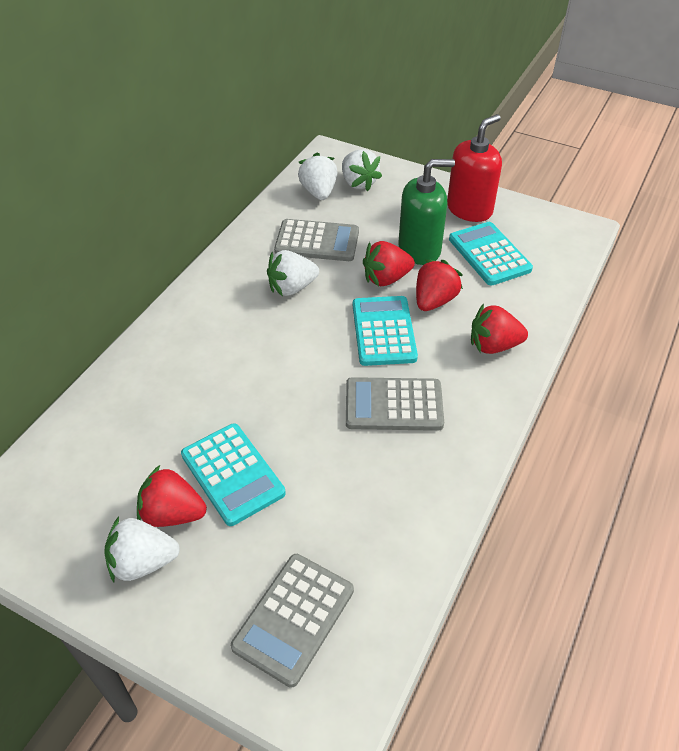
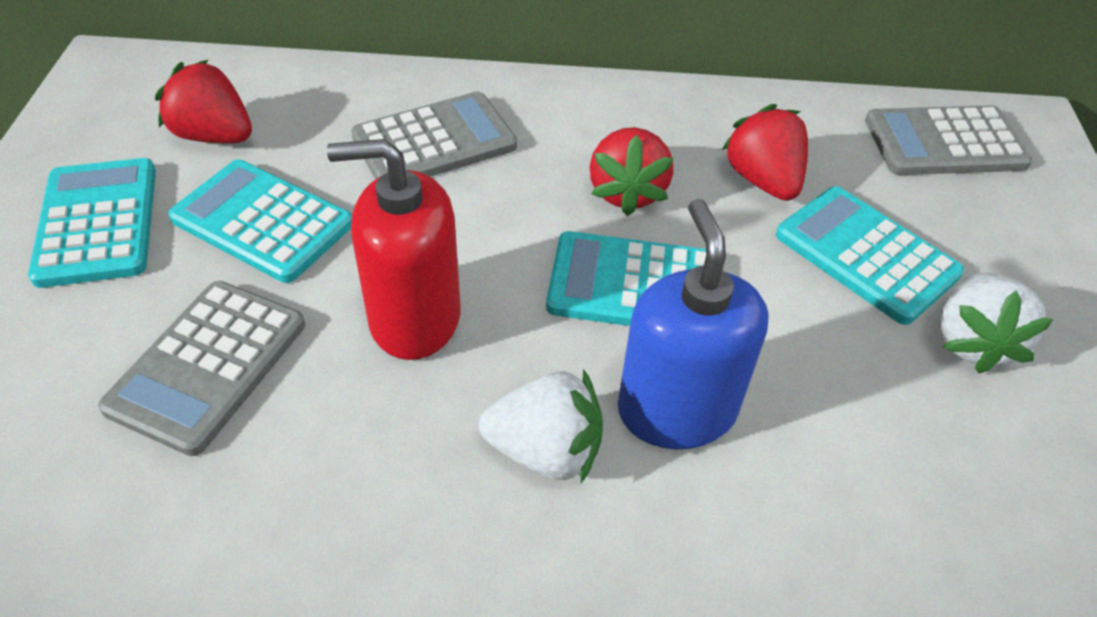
blue soap dispenser: 0 -> 1
green soap dispenser: 1 -> 0
red strawberry: 4 -> 3
turquoise calculator: 3 -> 4
white strawberry: 4 -> 2

